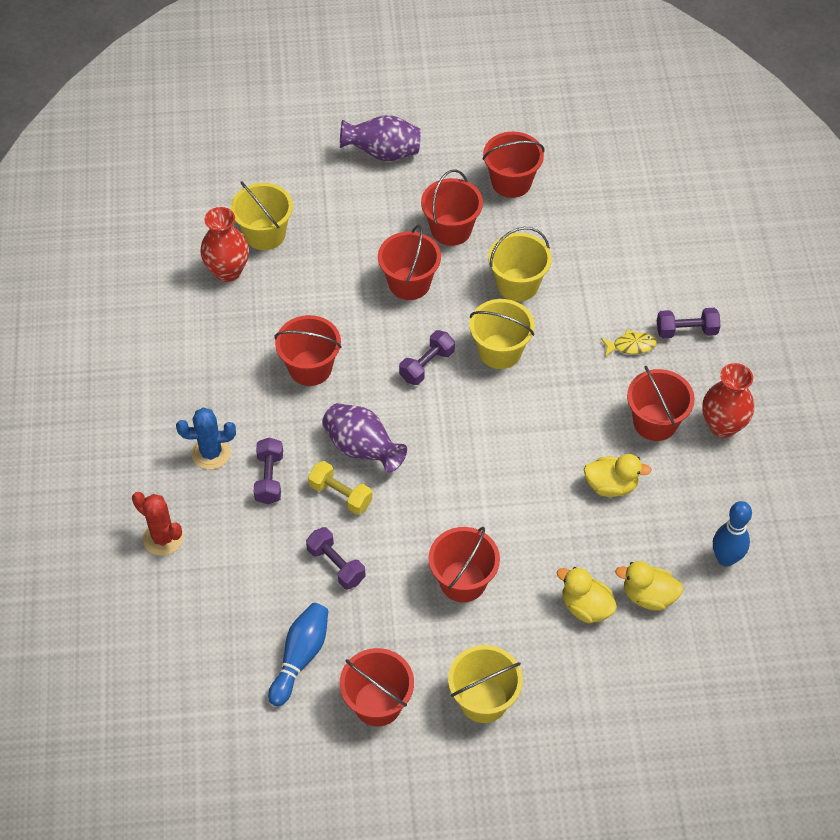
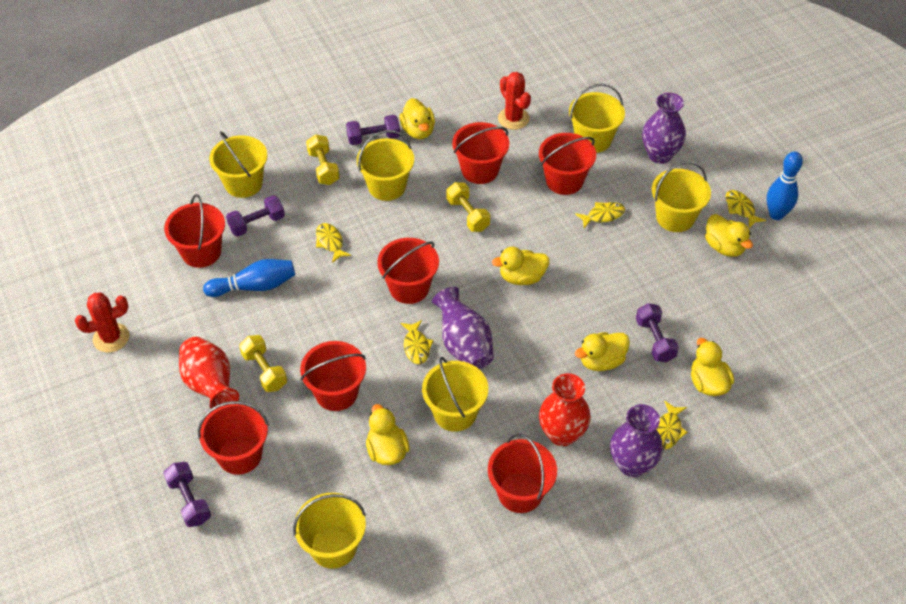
blue cactus: 1 -> 0
purple vase: 2 -> 3
red cactus: 1 -> 2
yellow bucket: 4 -> 6
yellow duck: 3 -> 6
yellow dumbbell: 1 -> 3
yellow fish: 1 -> 5

